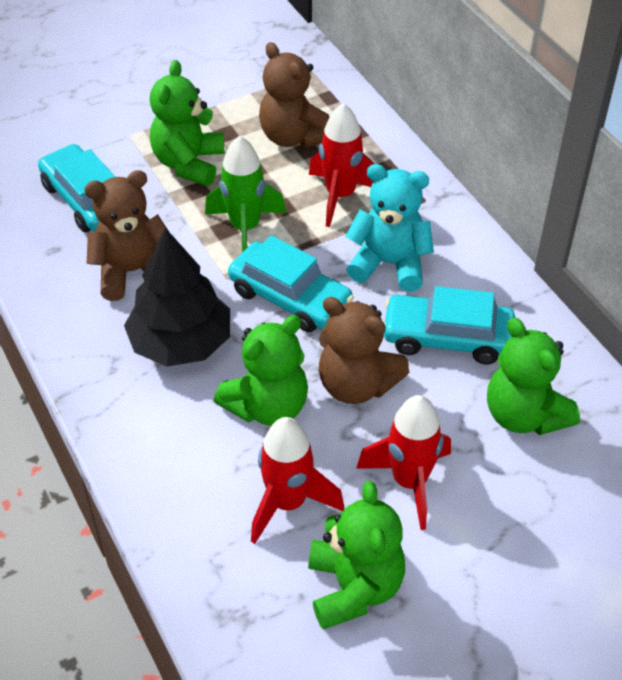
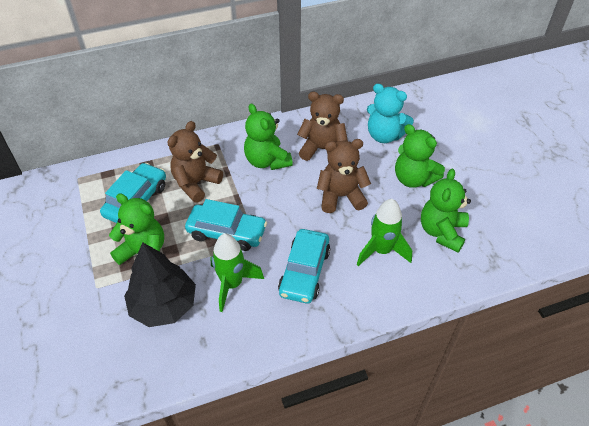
green rocket: 1 -> 2
red rocket: 3 -> 0

